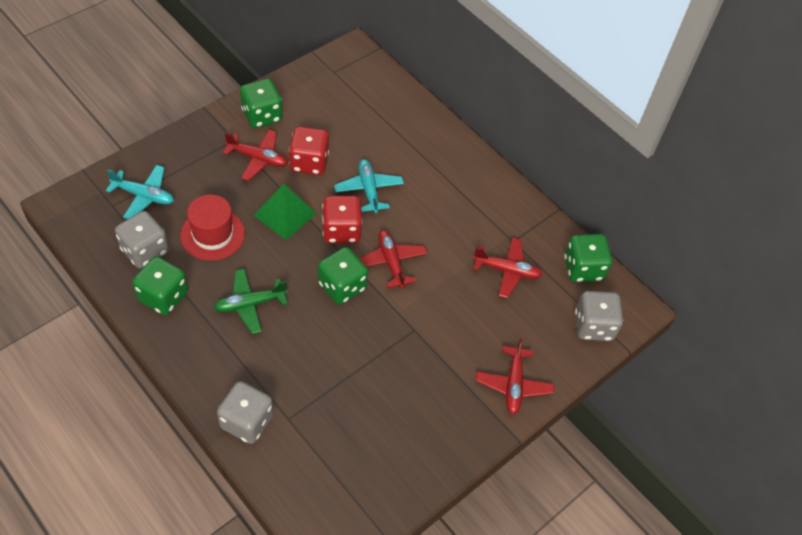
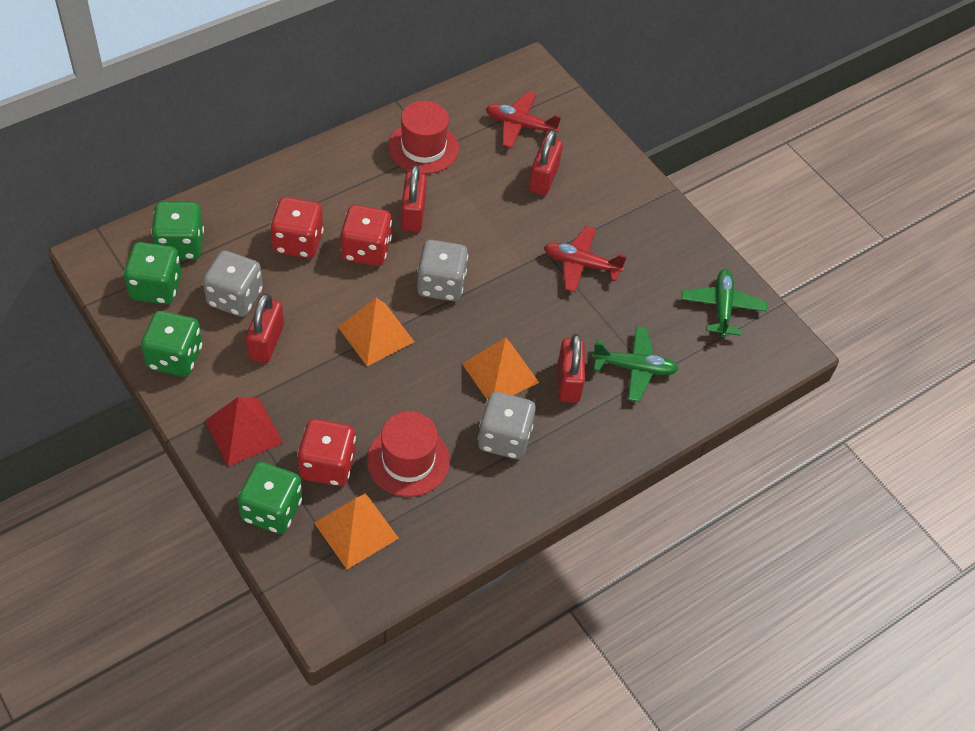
green plane: 1 -> 2
green pyramid: 1 -> 0
orange pyramid: 0 -> 3
red dice: 2 -> 3
red hat: 1 -> 2
red padlock: 0 -> 4
red plane: 4 -> 2
red pyramid: 0 -> 1
turquoise plane: 2 -> 0

